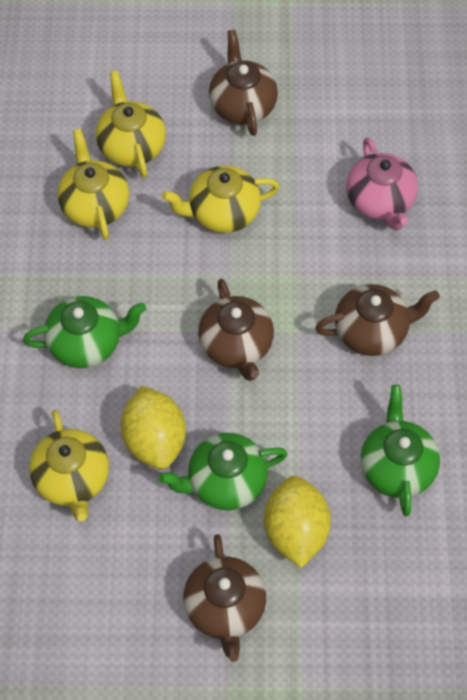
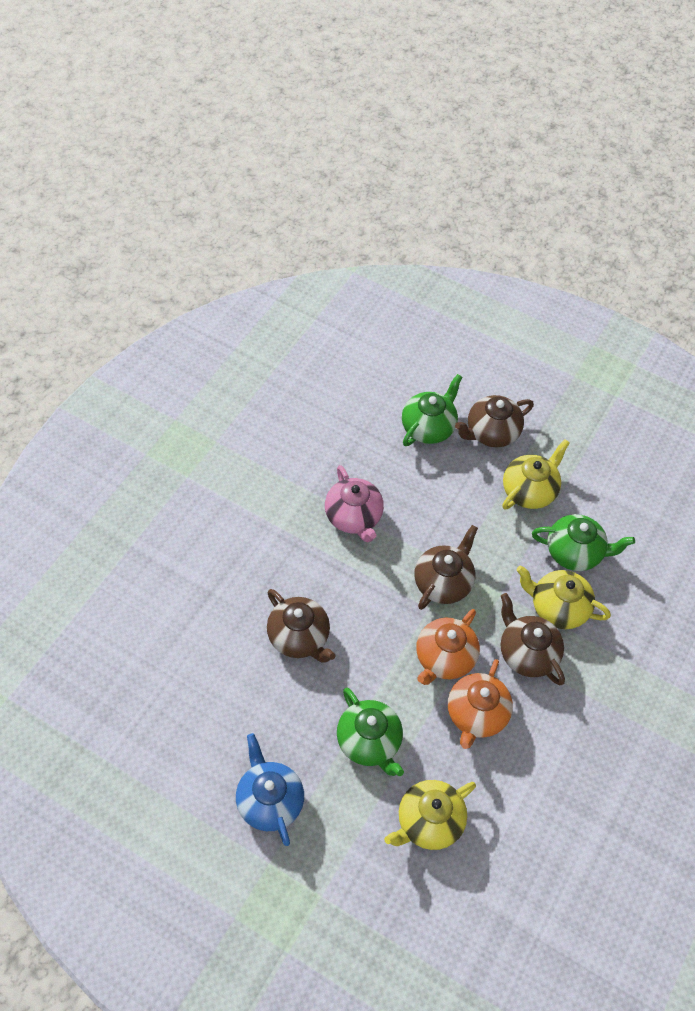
blue teapot: 0 -> 1
orange teapot: 0 -> 2
yellow lemon: 2 -> 0
yellow teapot: 4 -> 3

